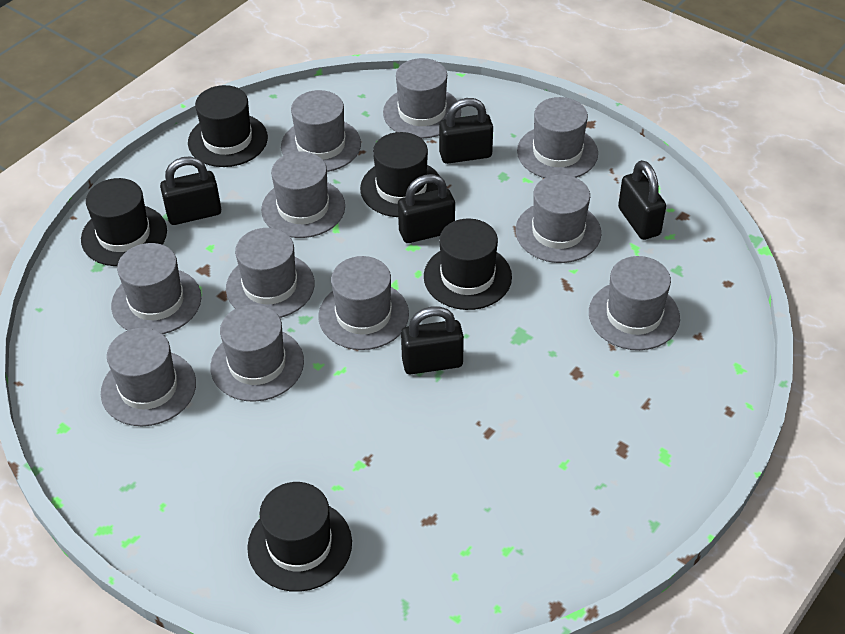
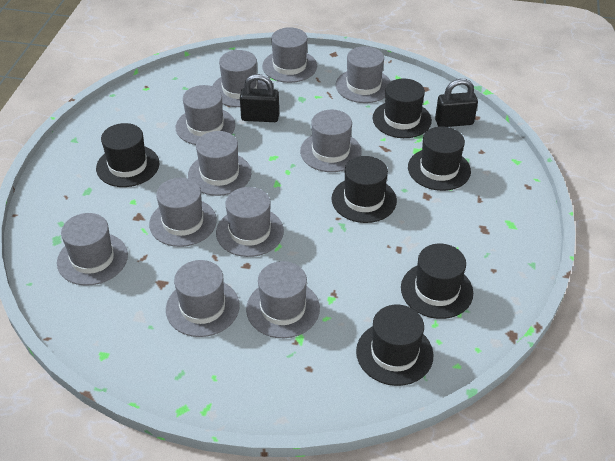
black hat: 5 -> 6
black padlock: 5 -> 2

